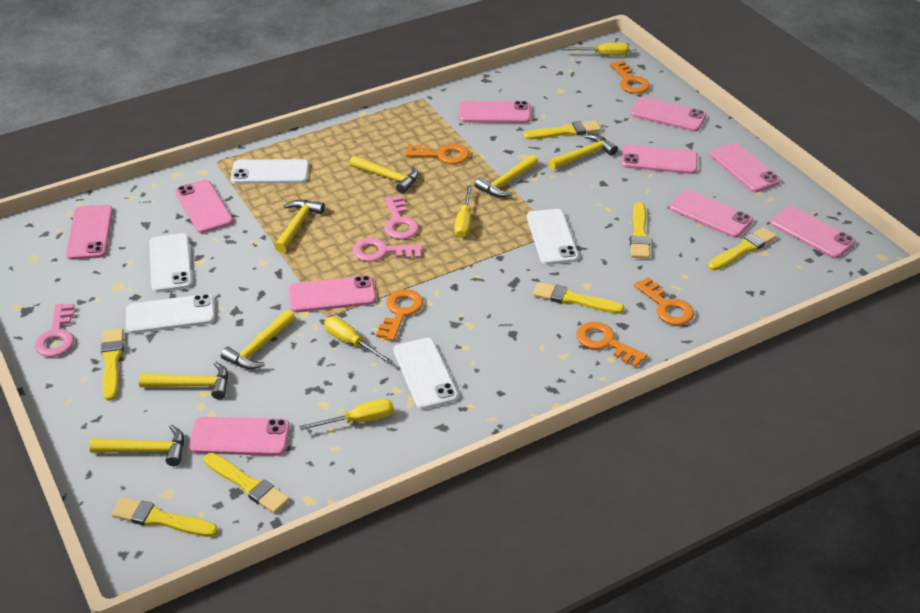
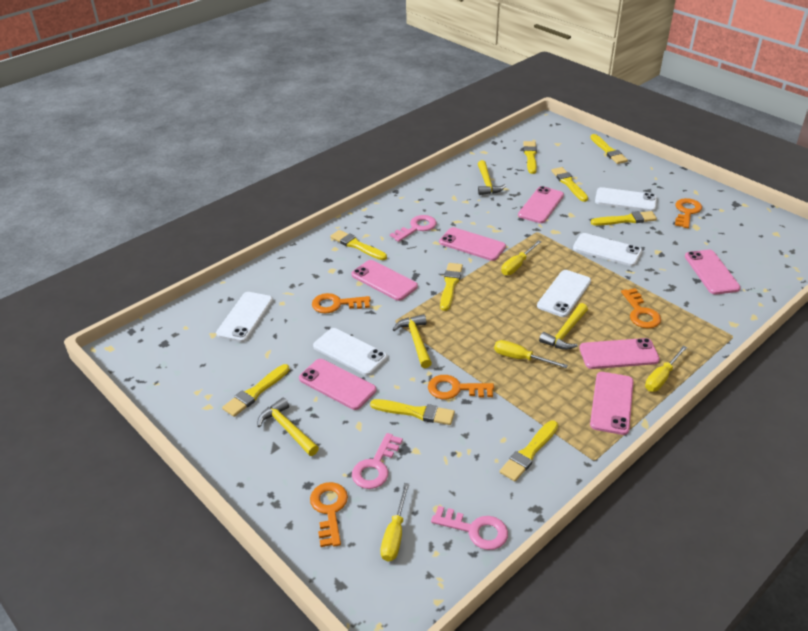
pink phone: 10 -> 7
yellow brush: 7 -> 9
yellow hammer: 7 -> 4

